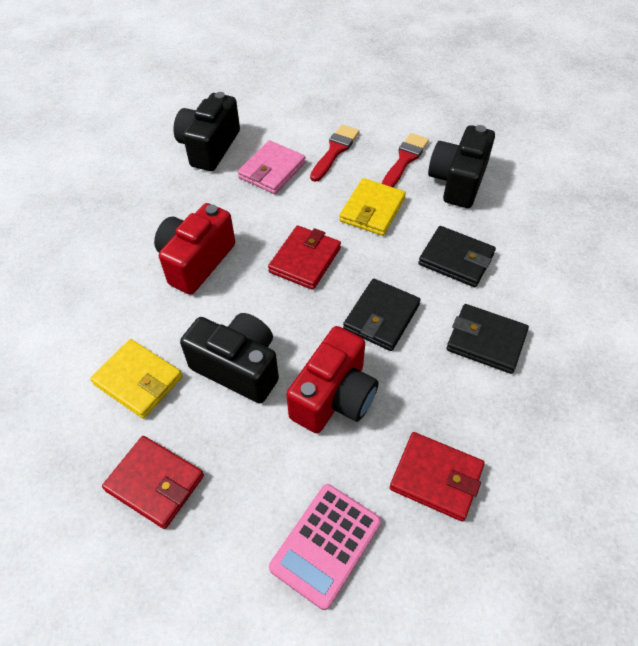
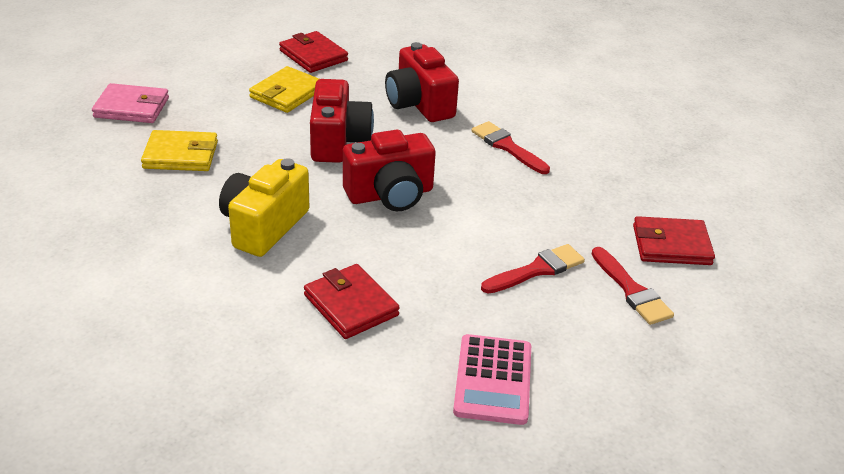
black camera: 3 -> 0
black wallet: 3 -> 0
red brush: 2 -> 3
red camera: 2 -> 3
yellow camera: 0 -> 1

